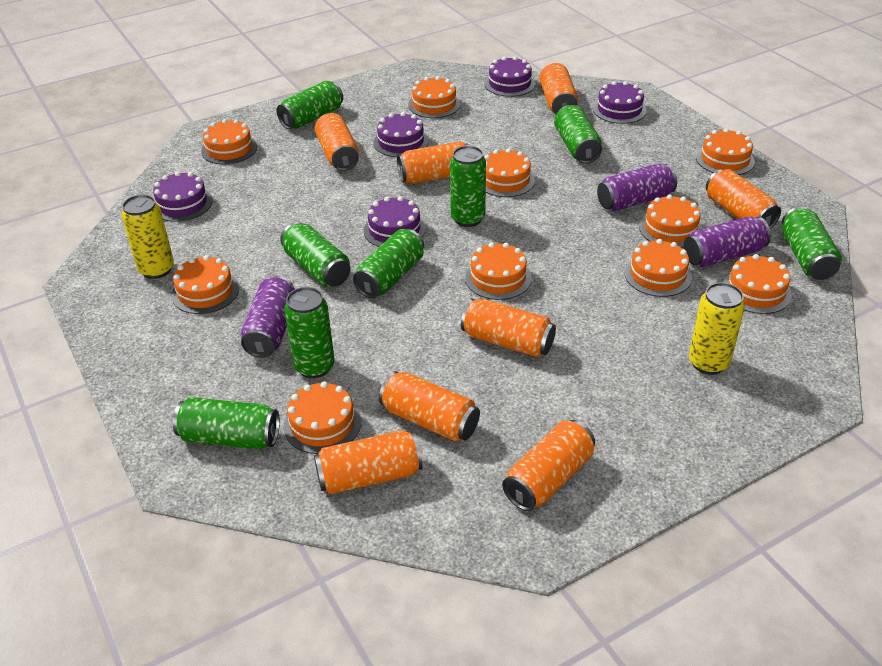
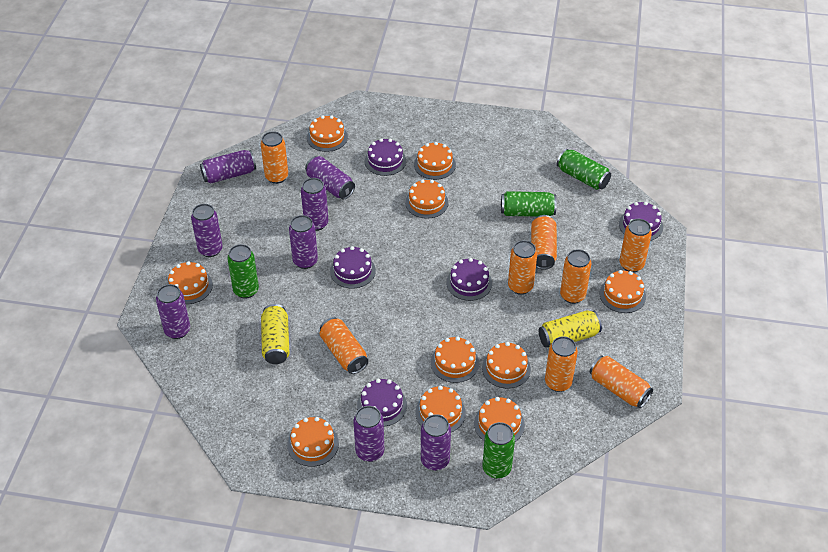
green can: 8 -> 4
purple can: 3 -> 8

